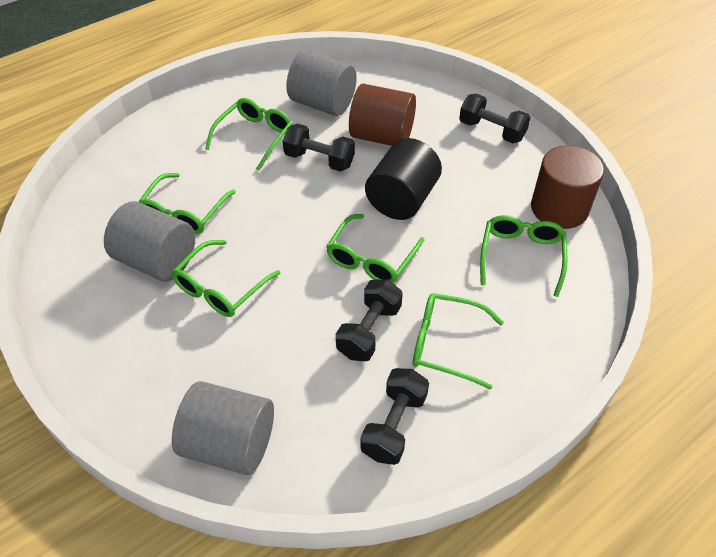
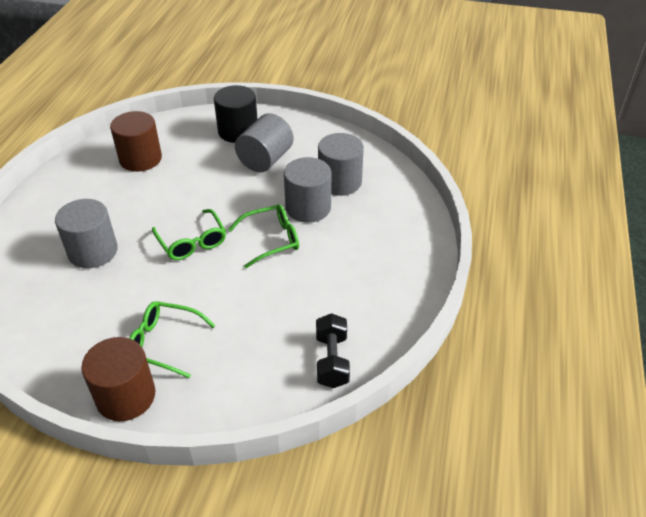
black dumbbell: 4 -> 1
green glasses: 6 -> 3
grey cylinder: 3 -> 4

